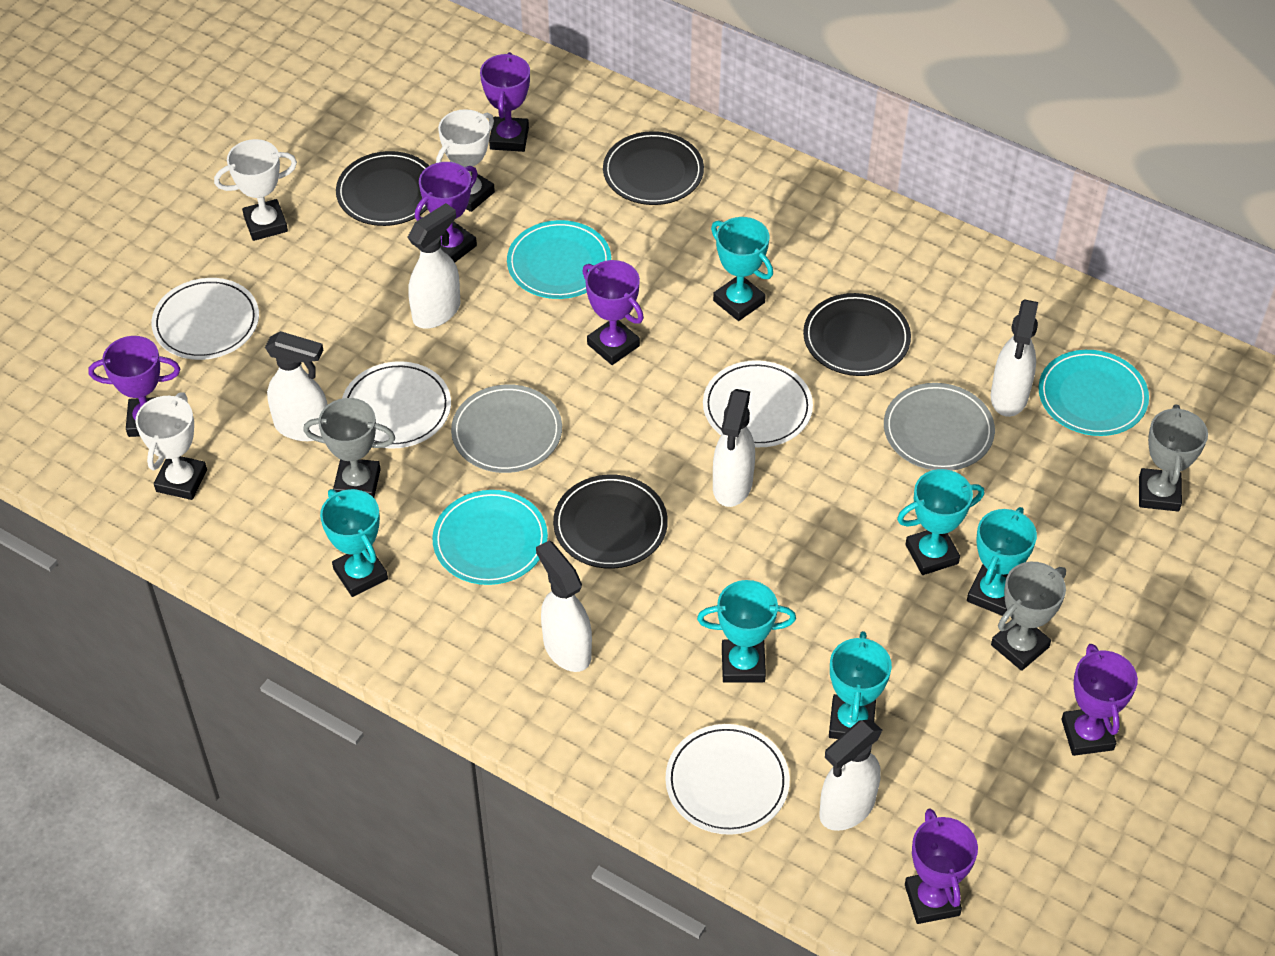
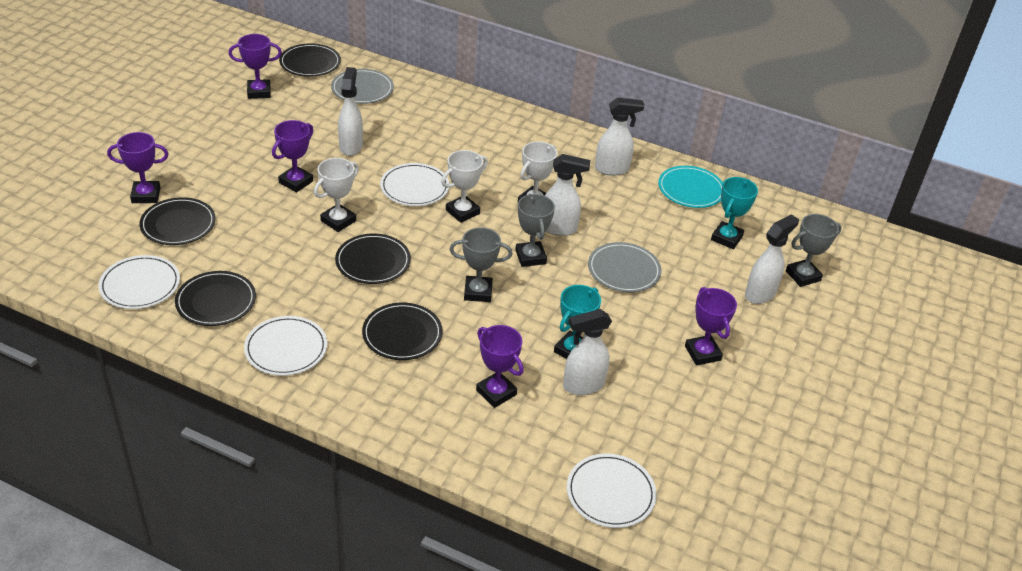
black plate: 4 -> 5
purple trophy: 6 -> 5
turquoise plate: 3 -> 1
turquoise trophy: 6 -> 2
white spray bottle: 6 -> 5

